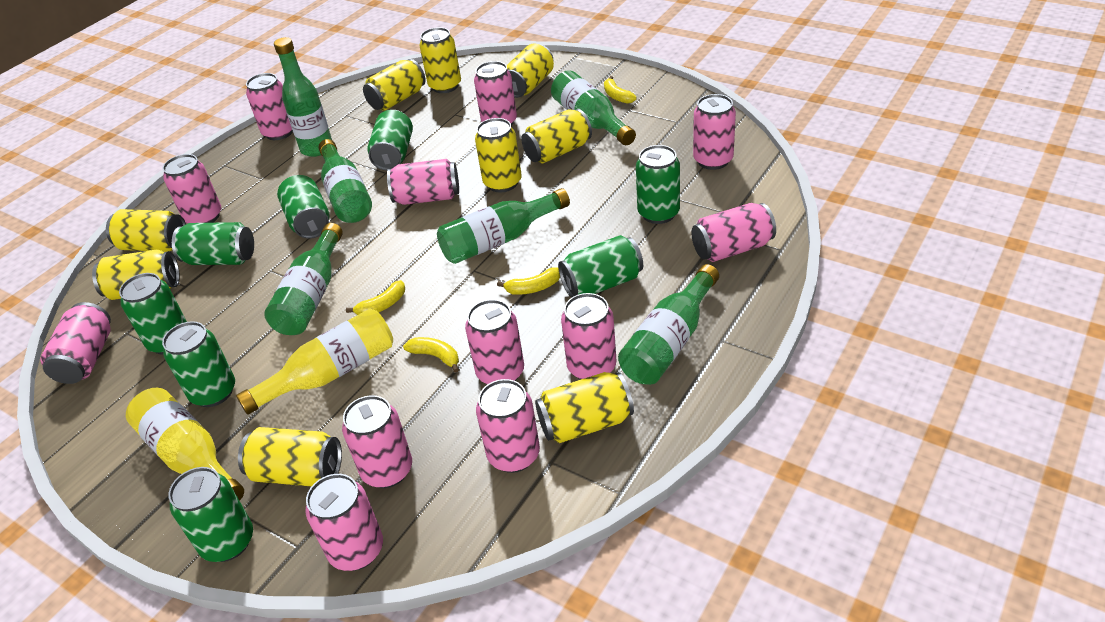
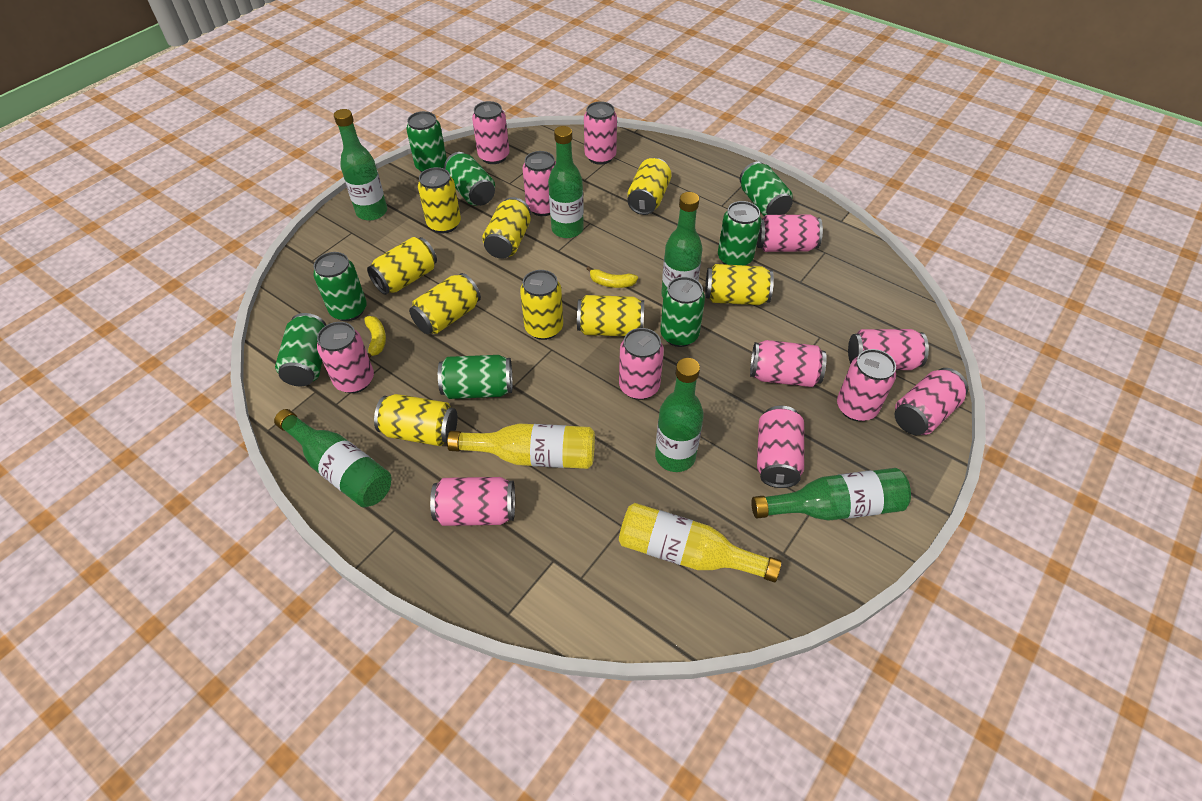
yellow banana: 4 -> 2

